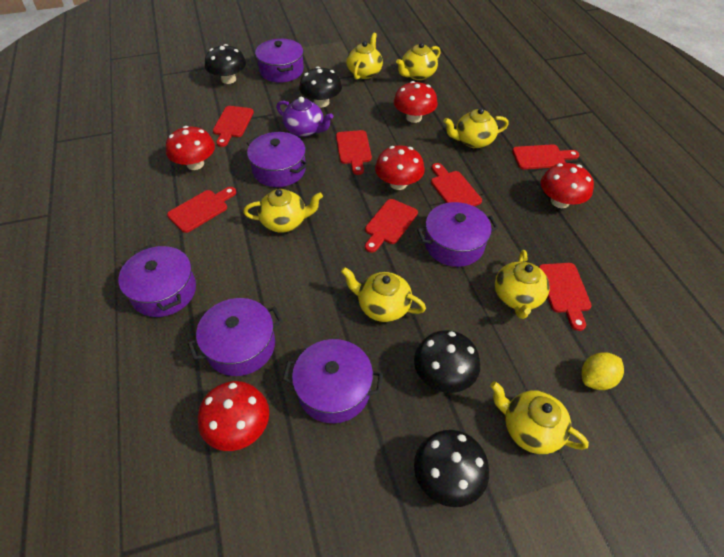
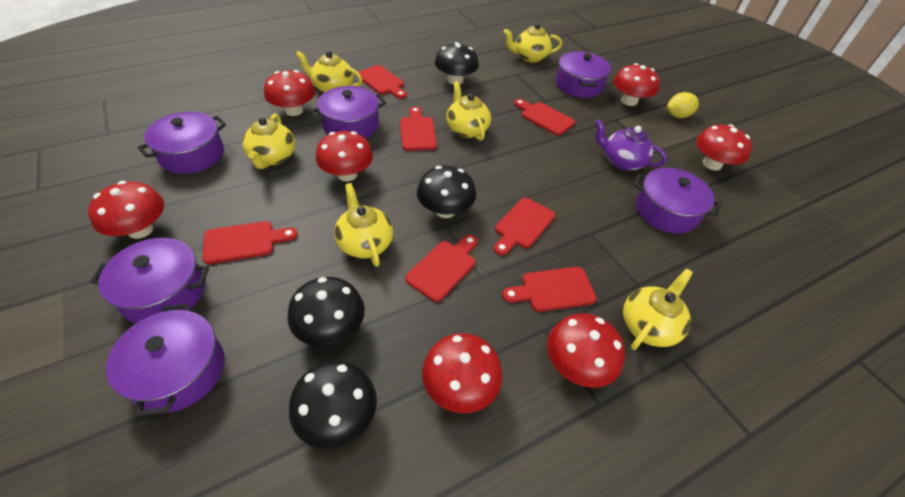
red mushroom: 5 -> 7
yellow teapot: 7 -> 6

